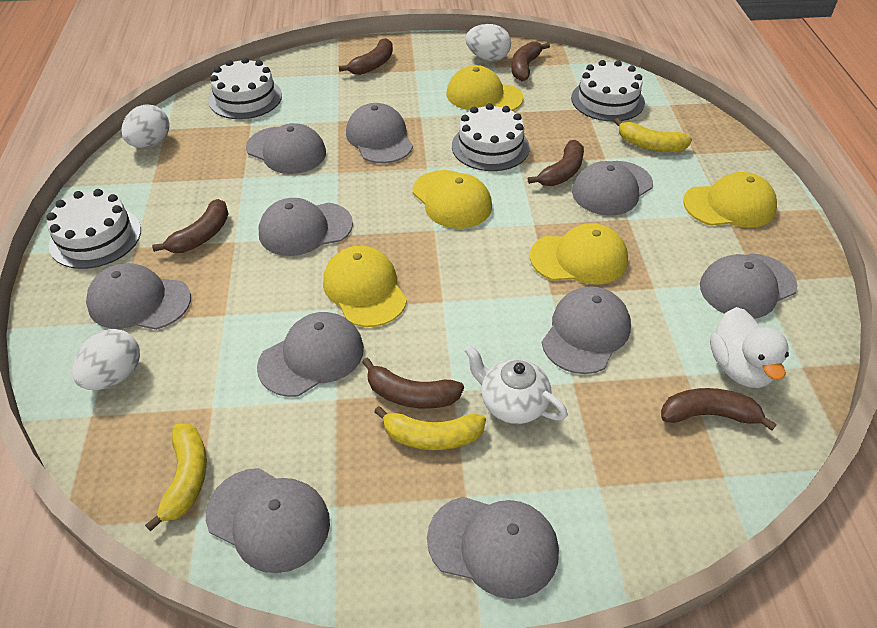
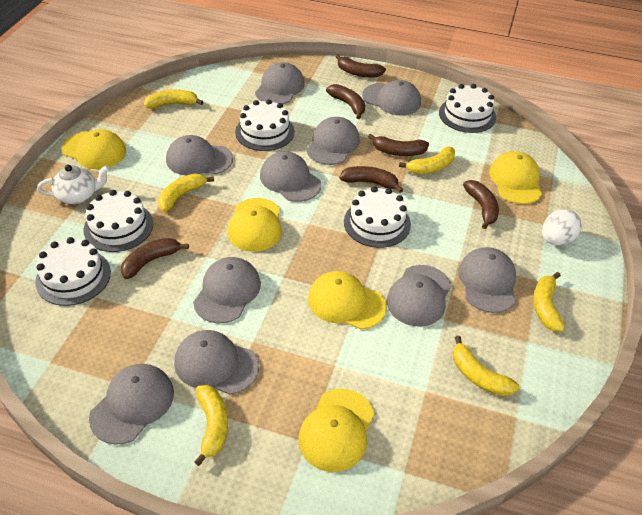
white cake: 4 -> 5
white duck: 1 -> 0
white egg: 3 -> 1
yellow banana: 3 -> 6

